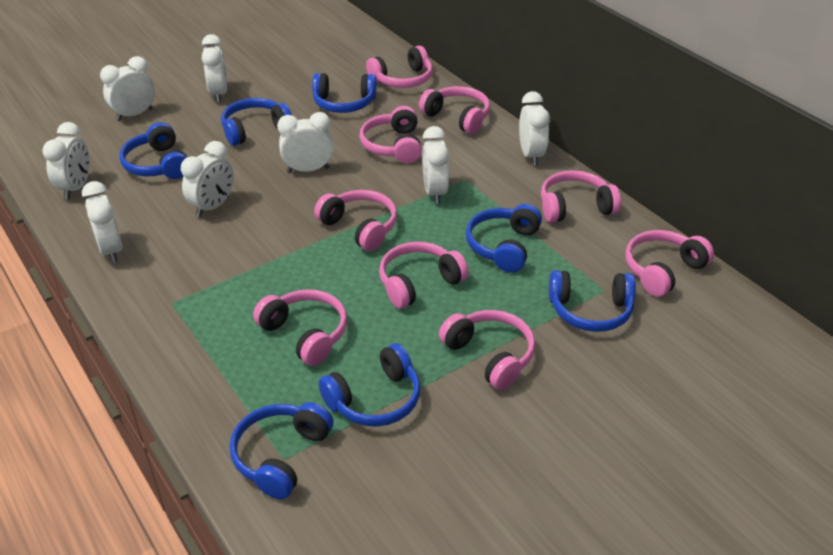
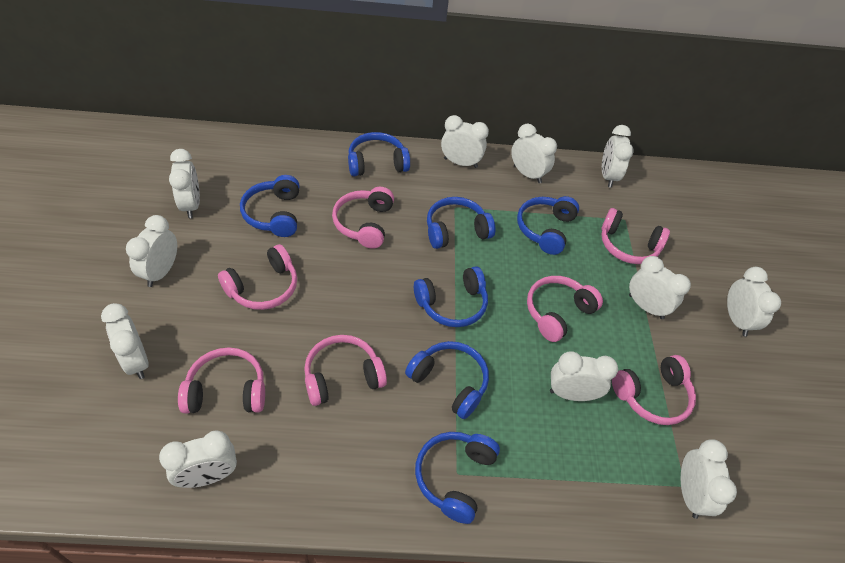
pink headphones: 9 -> 7
white clock: 8 -> 11

